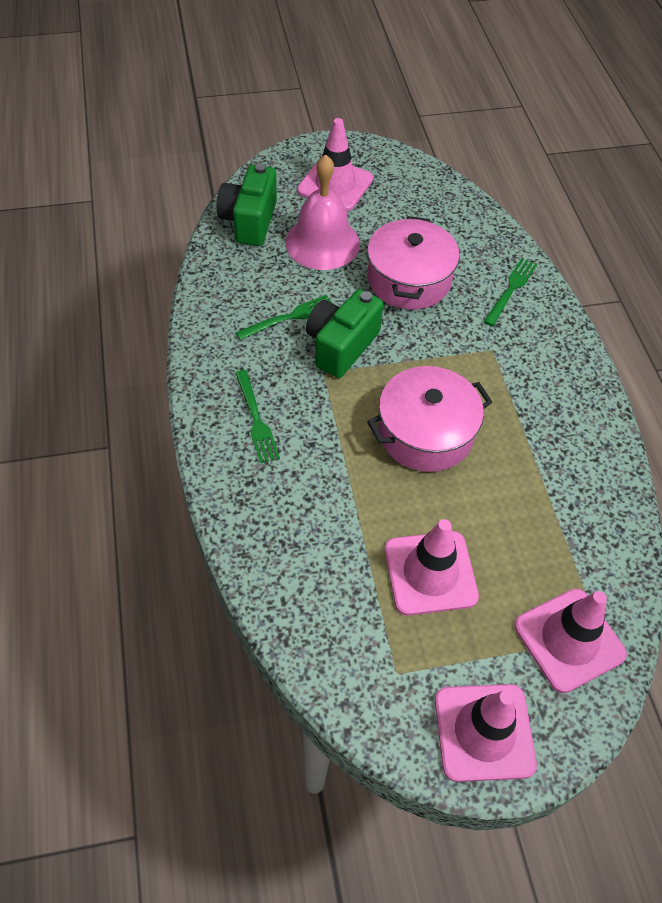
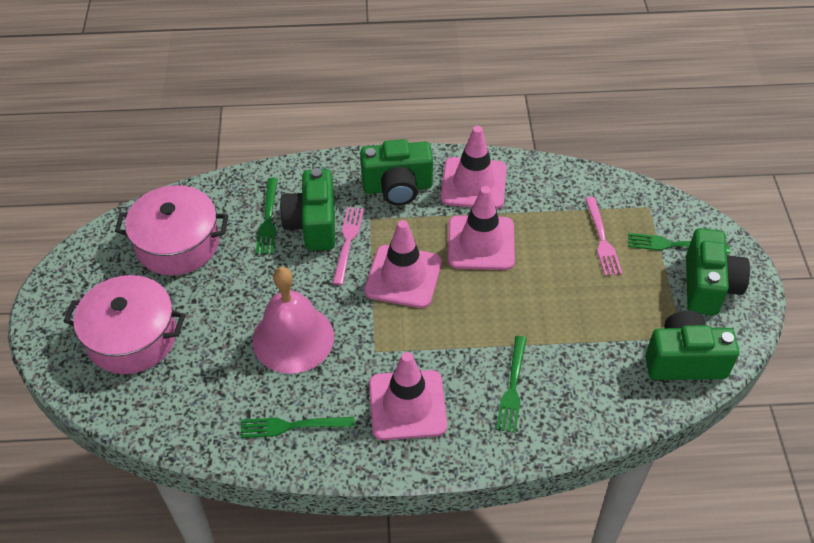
green camera: 2 -> 4
green fork: 3 -> 4
pink fork: 0 -> 2

